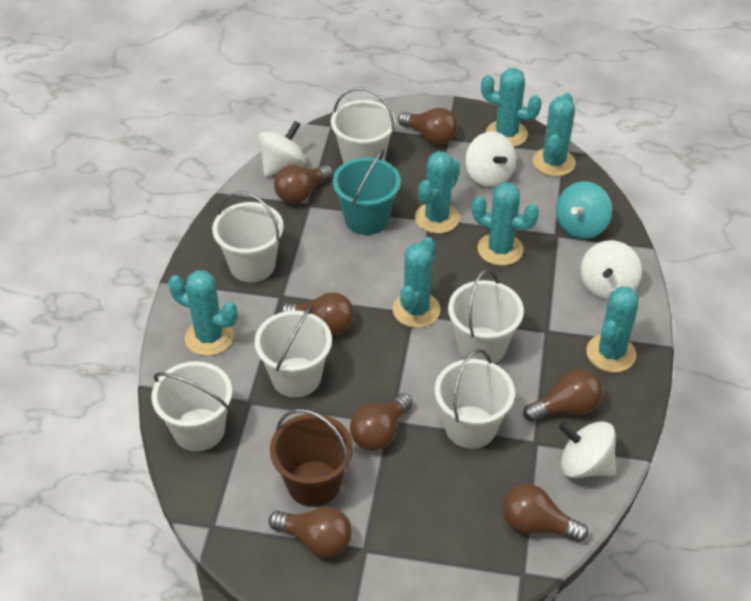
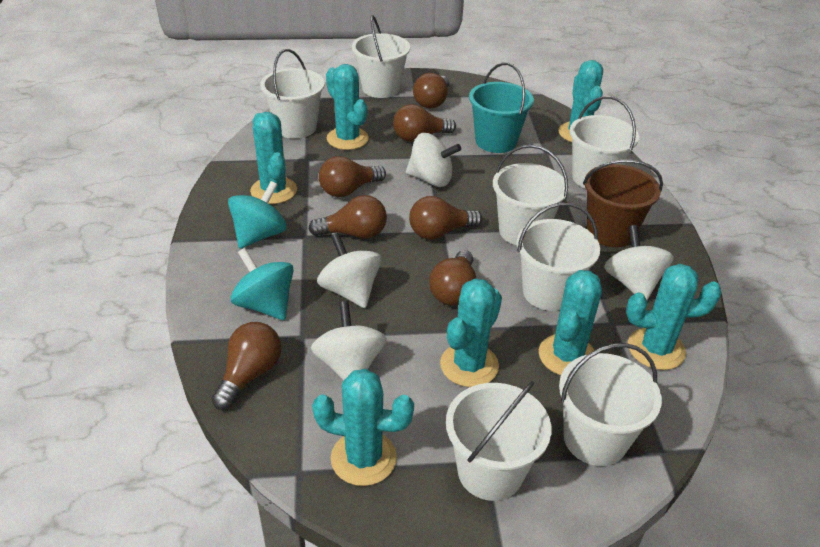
turquoise spinning top: 1 -> 2
white bucket: 6 -> 7

